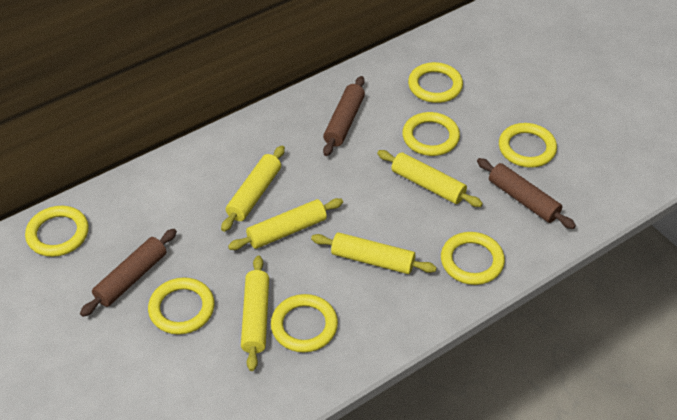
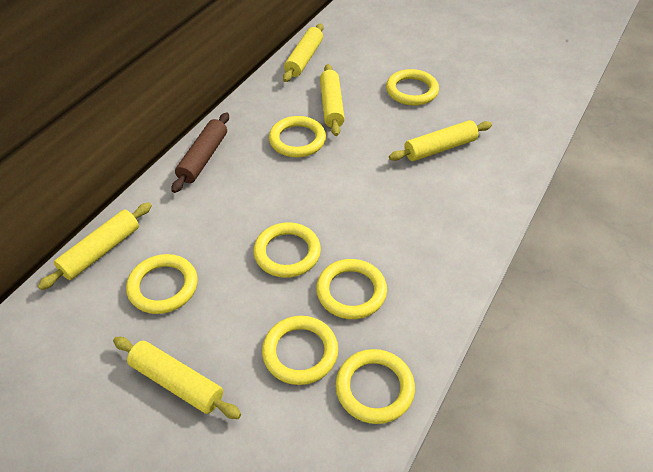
brown rolling pin: 3 -> 1

